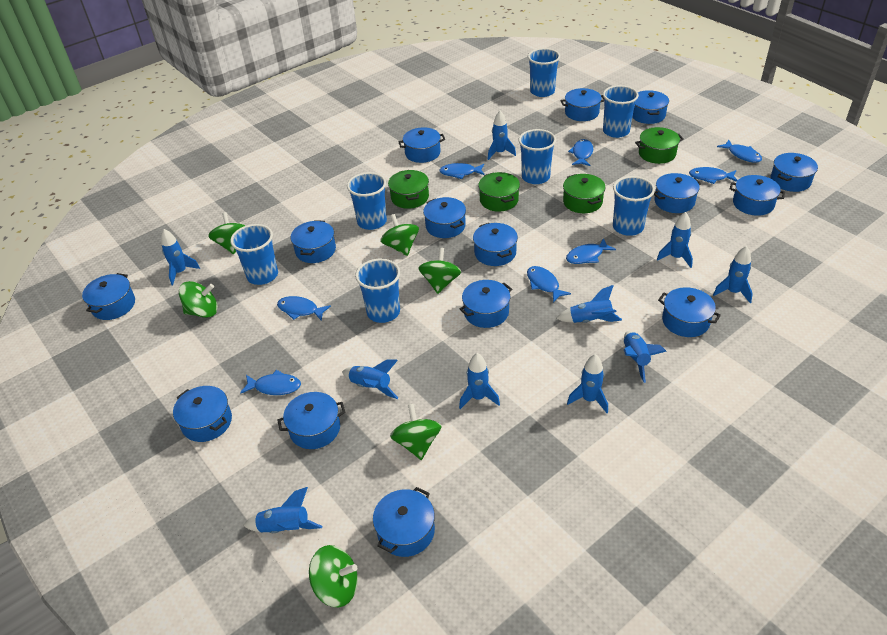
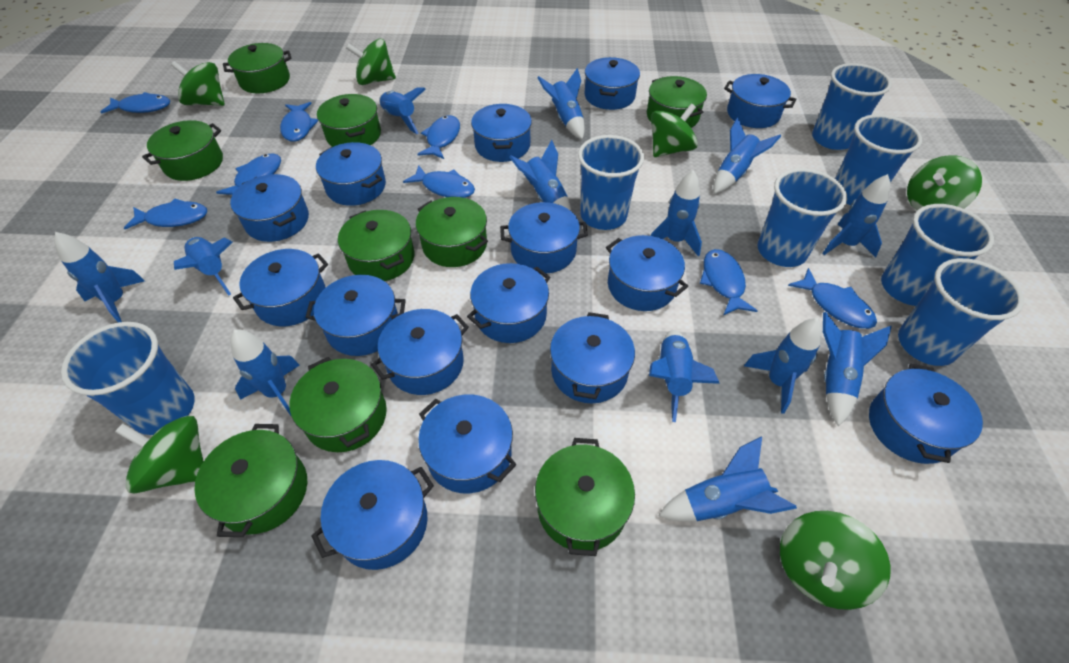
blue rocket: 10 -> 13
green pot: 4 -> 9

